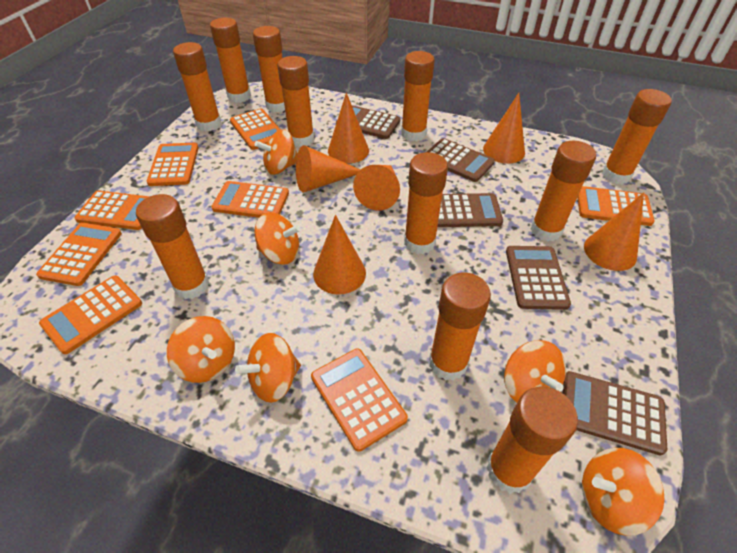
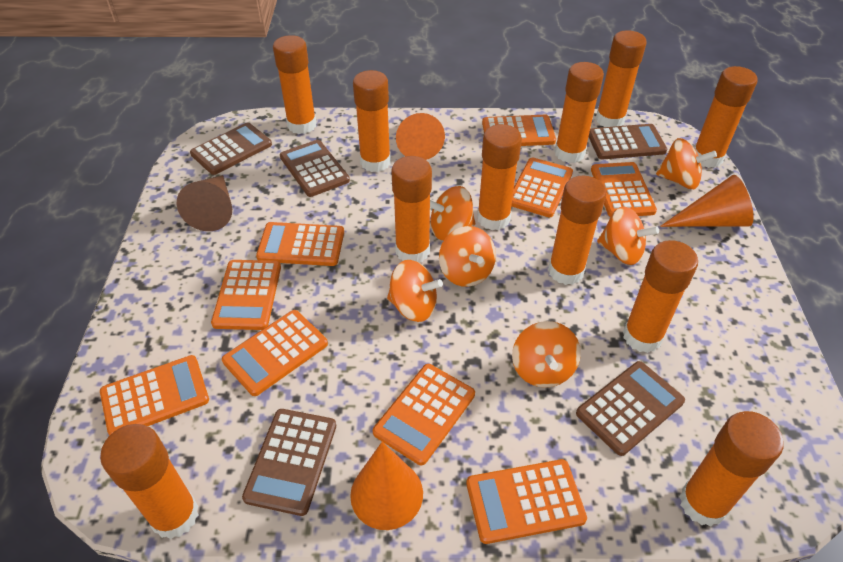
brown cone: 0 -> 1
orange calculator: 8 -> 9
orange cone: 6 -> 3

